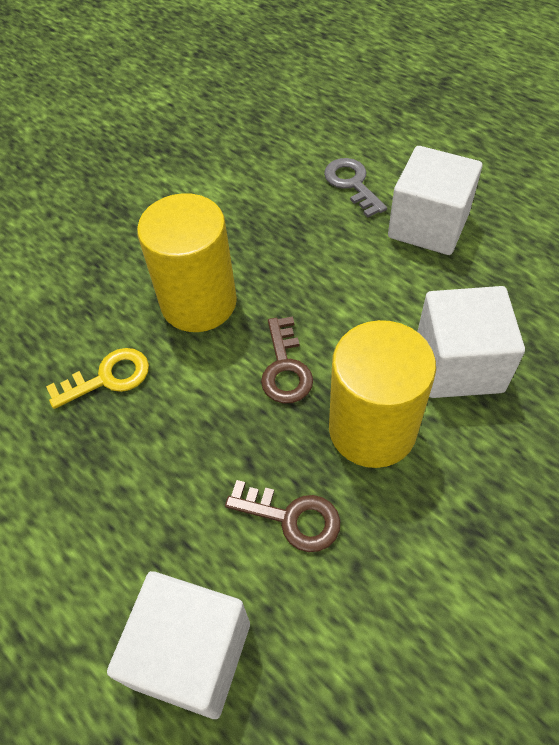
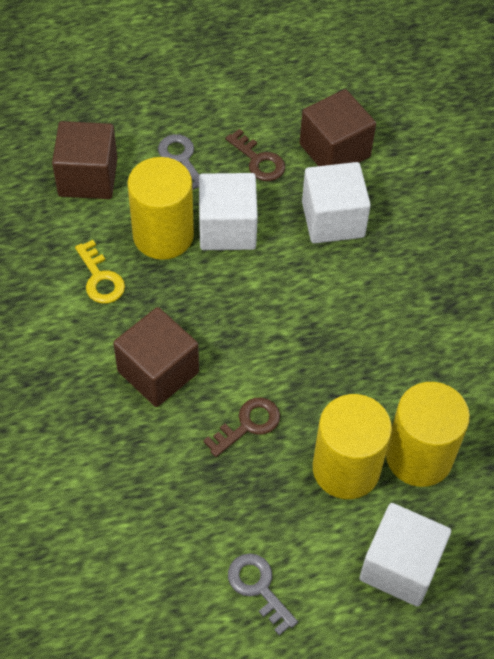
brown cube: 0 -> 3
grey key: 1 -> 2
yellow cylinder: 2 -> 3

